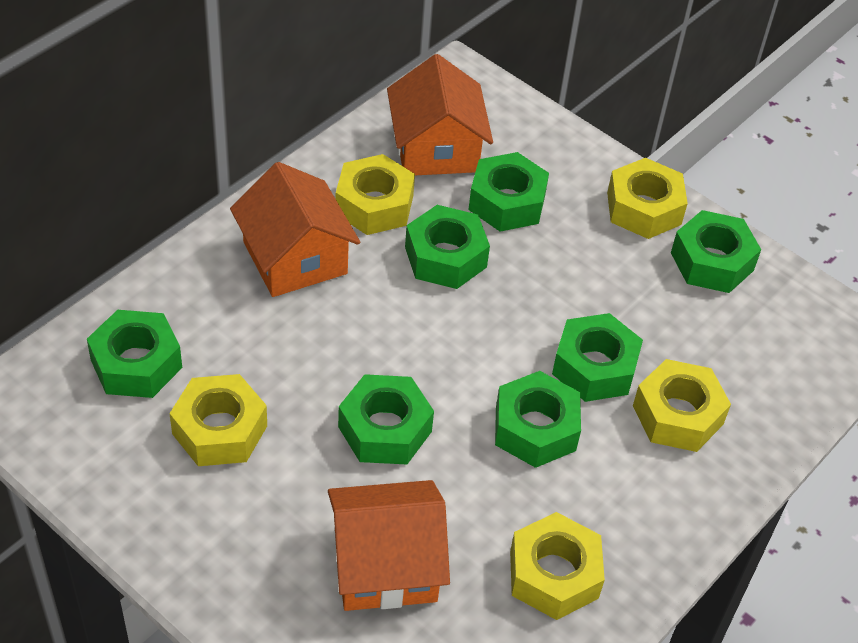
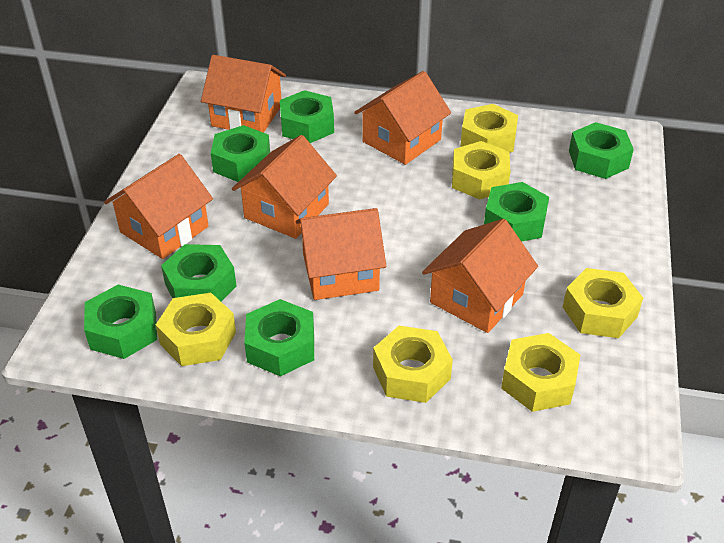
orange house: 3 -> 6
yellow nut: 5 -> 6

